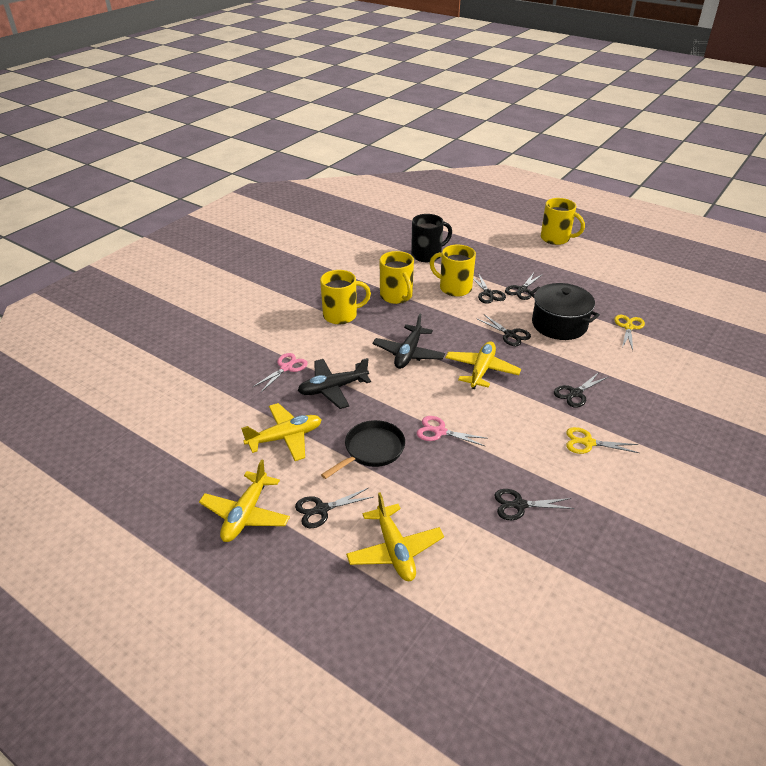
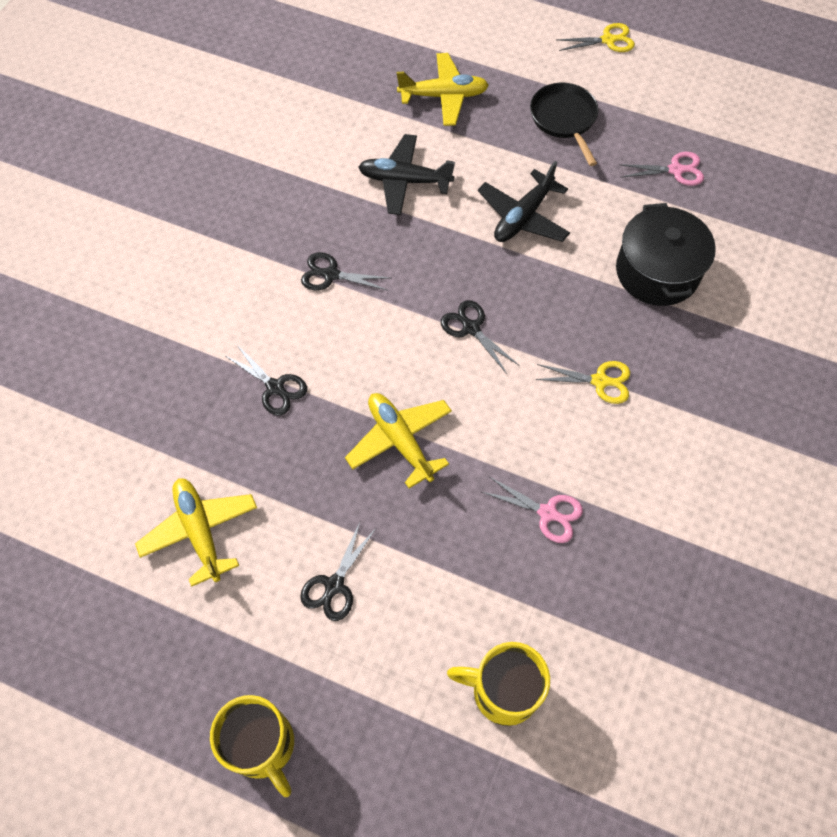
black mug: 1 -> 0
black scissors: 6 -> 4
yellow mug: 4 -> 2
yellow plane: 4 -> 3

